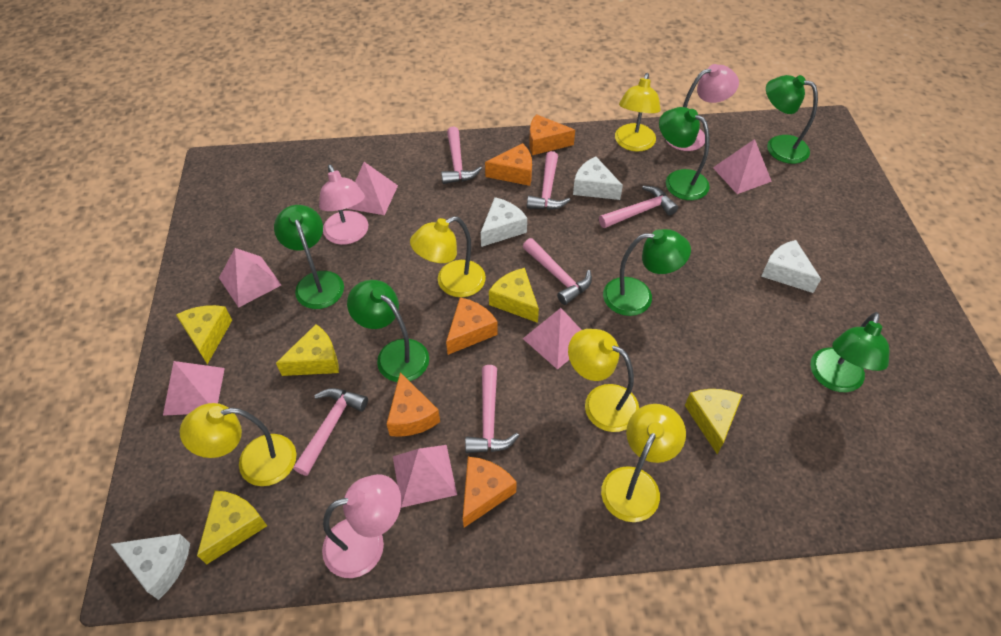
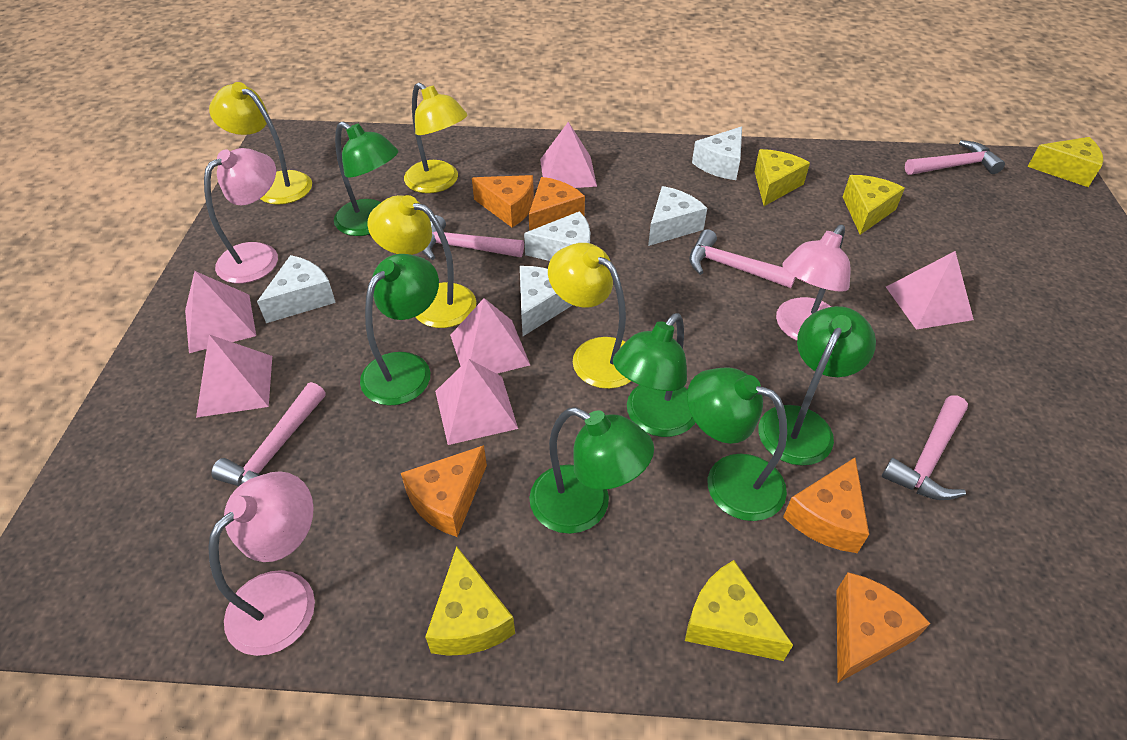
pink hammer: 6 -> 5
white cheese: 4 -> 5
yellow lamp: 5 -> 4

